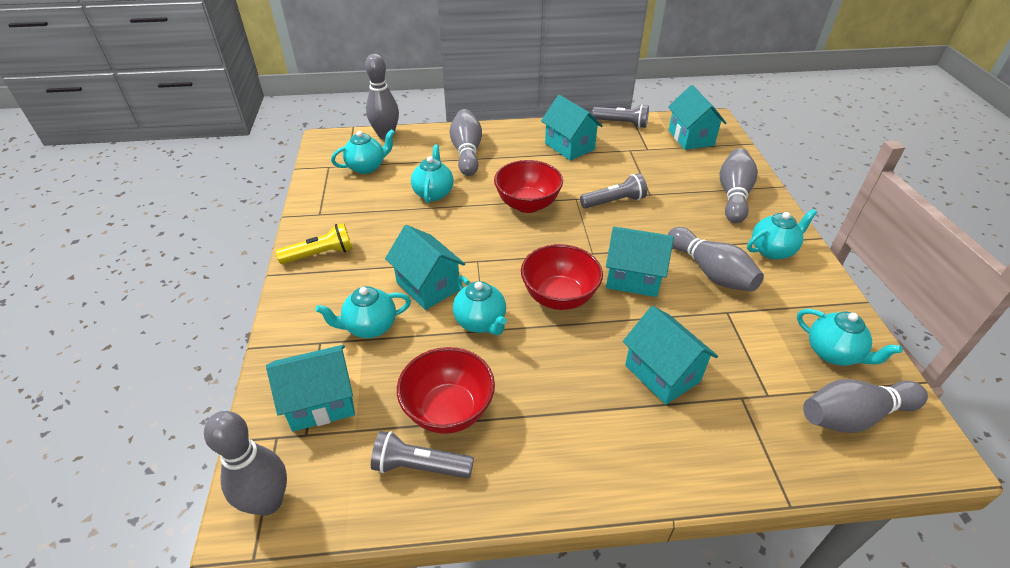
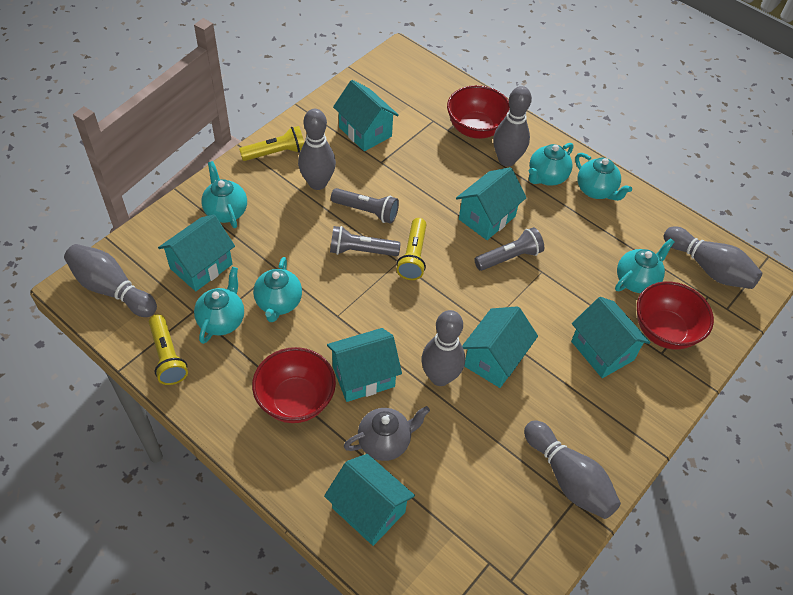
grey teapot: 0 -> 1
turquoise house: 6 -> 7
yellow flashlight: 1 -> 3

